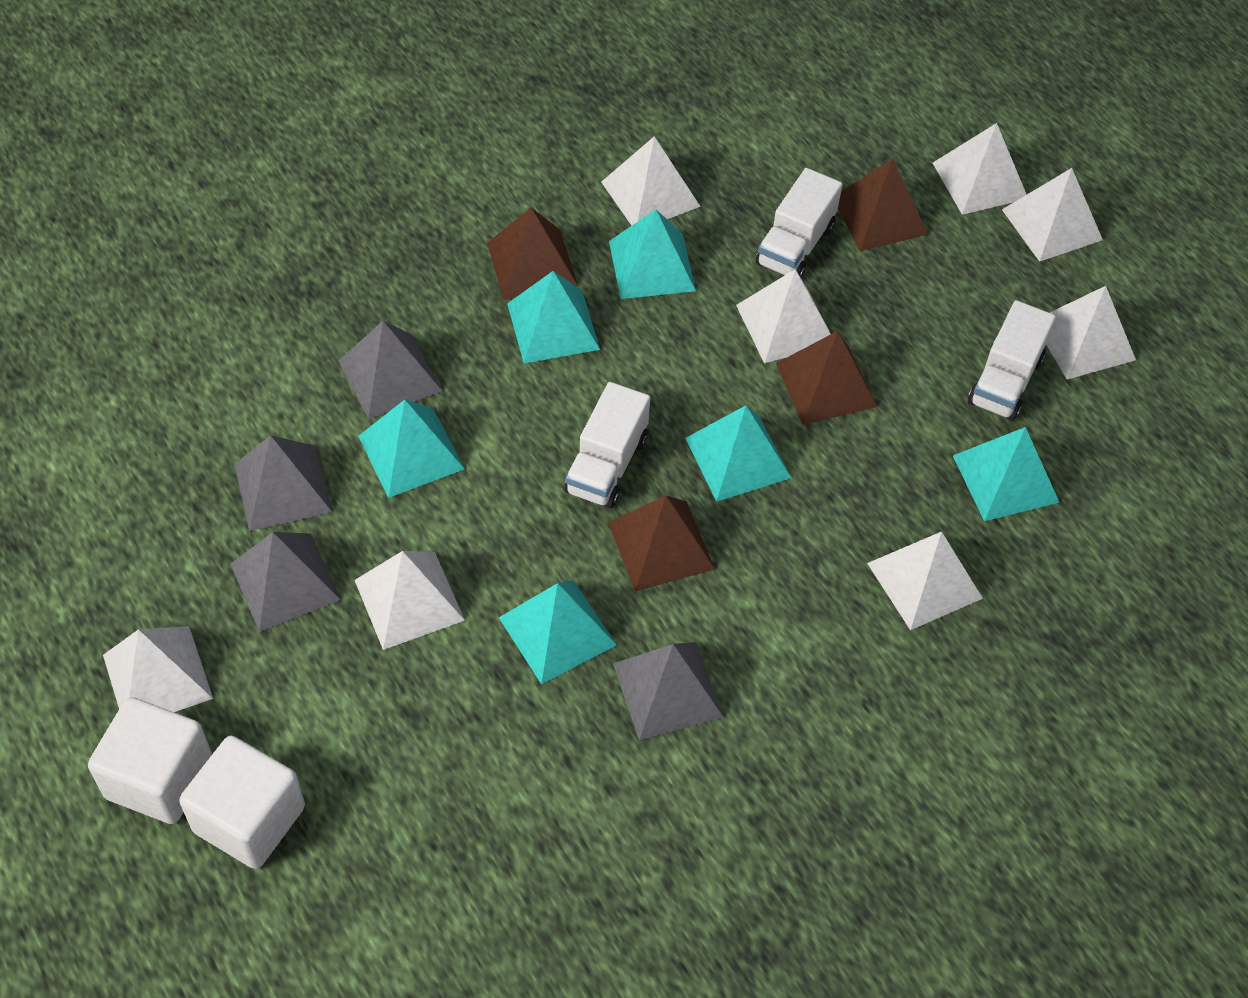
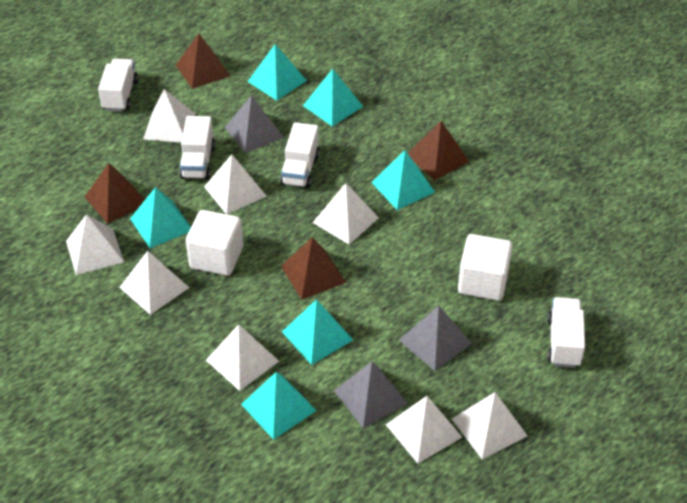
grey pyramid: 4 -> 3
white truck: 3 -> 4

